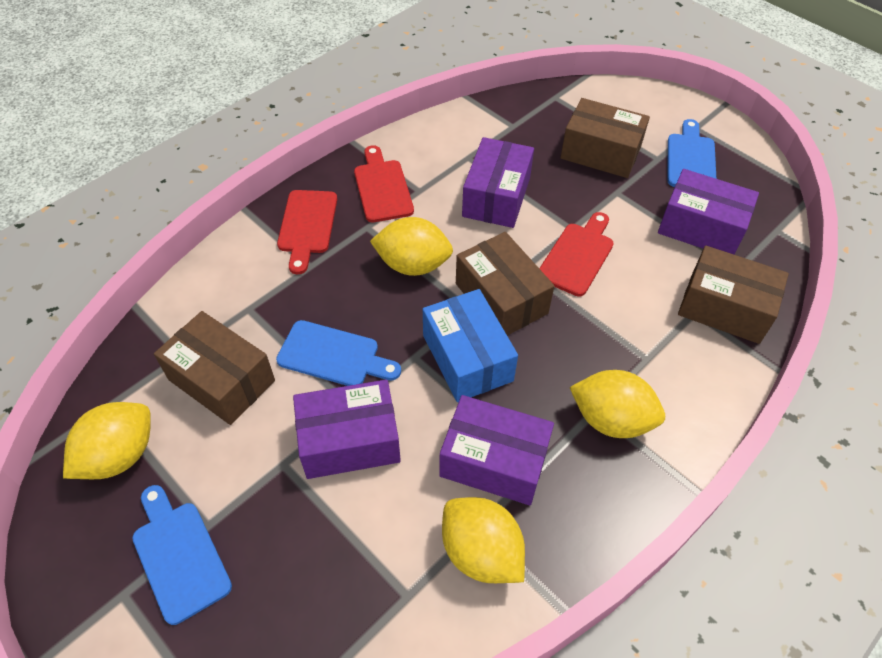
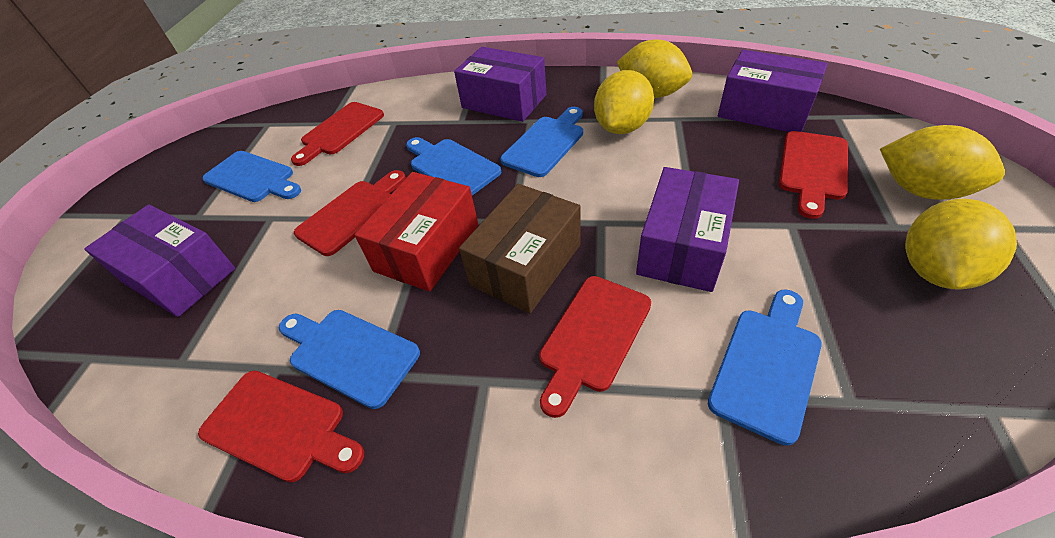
blue box: 1 -> 0
blue cutting board: 3 -> 5
brown box: 4 -> 1
red box: 0 -> 1
red cutting board: 3 -> 5

